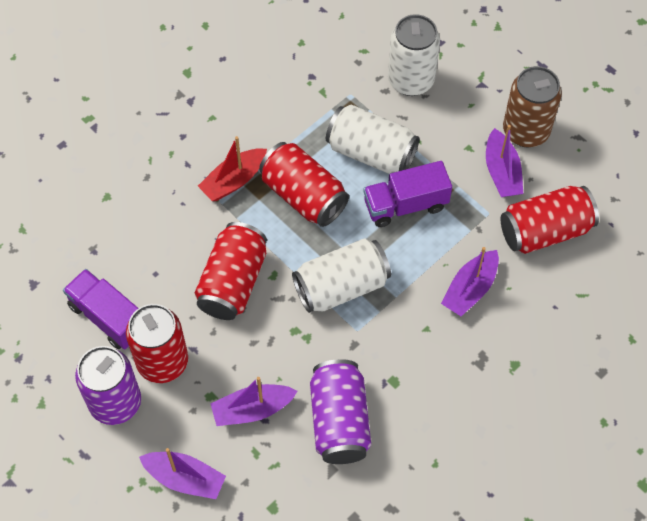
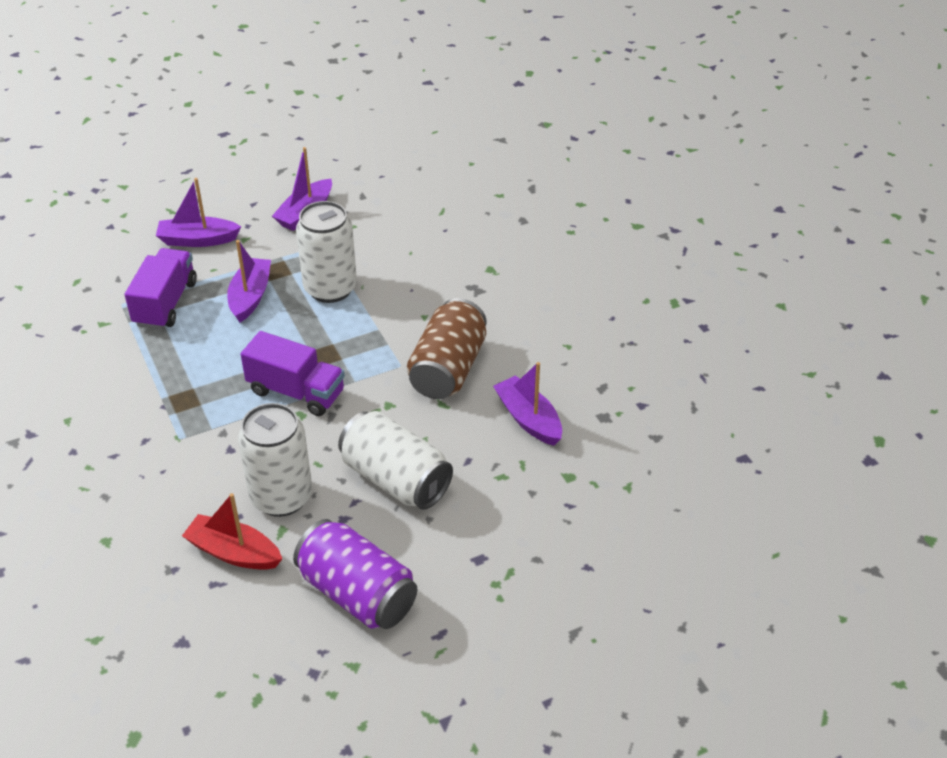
purple can: 2 -> 1
red can: 4 -> 0

